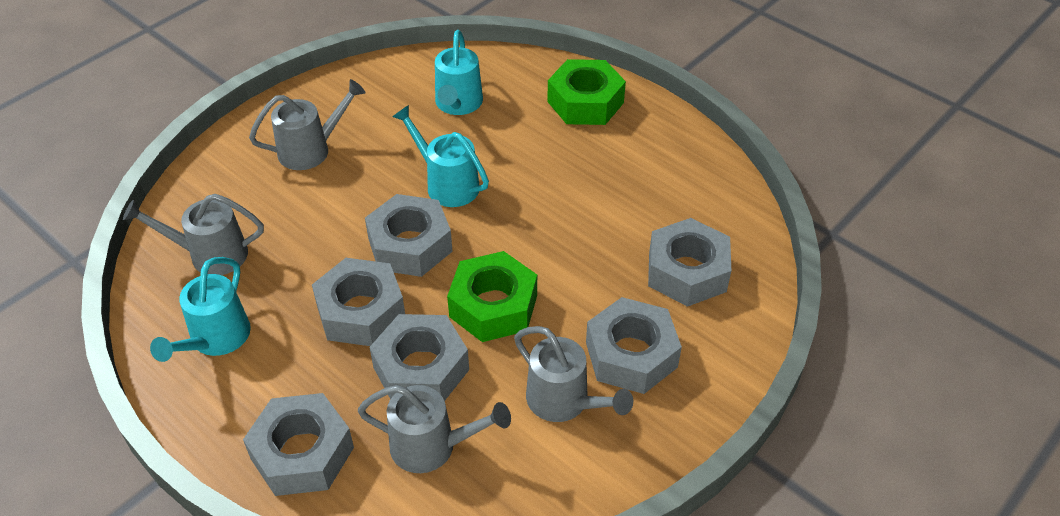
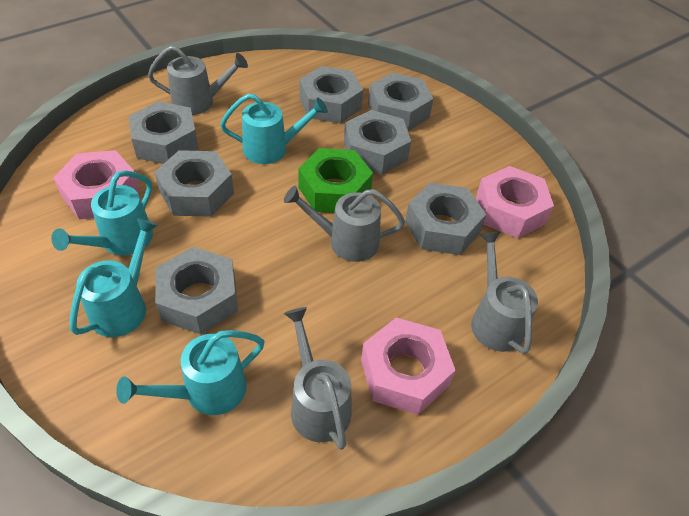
green nut: 2 -> 1
grey nut: 6 -> 7
pink nut: 0 -> 3
turquoise watering can: 3 -> 4

